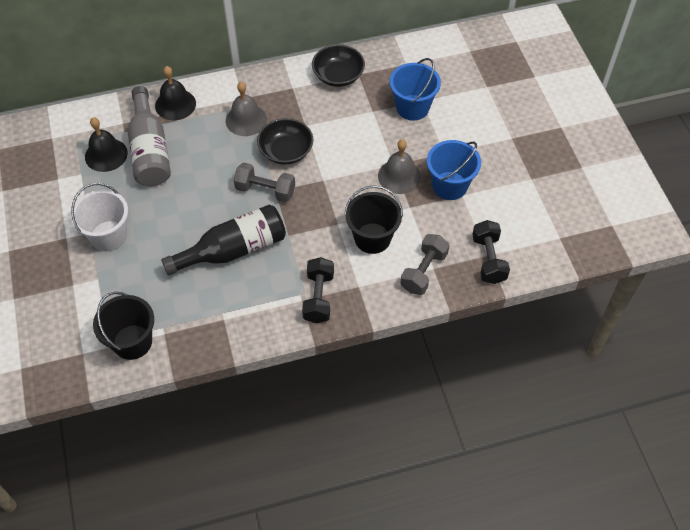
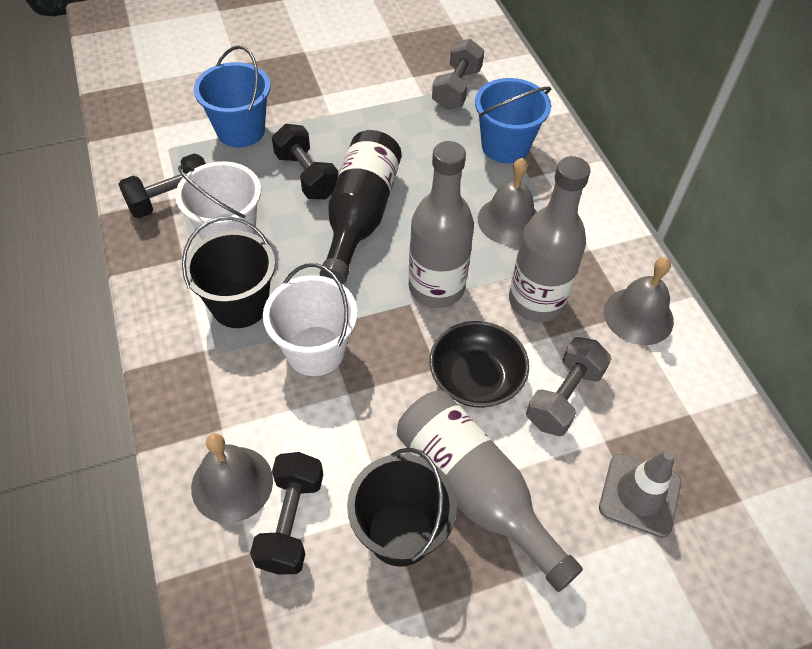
black bell: 2 -> 0
black bowl: 2 -> 1
black dumbbell: 2 -> 3
grey bell: 2 -> 3
grey bottle: 1 -> 3
grey traffic cone: 0 -> 1
white bucket: 1 -> 2

